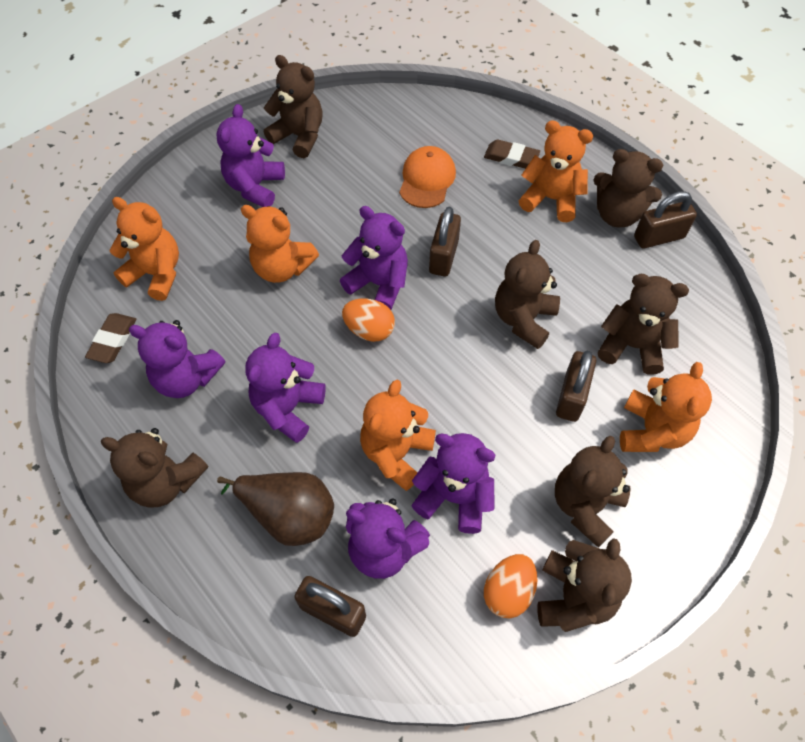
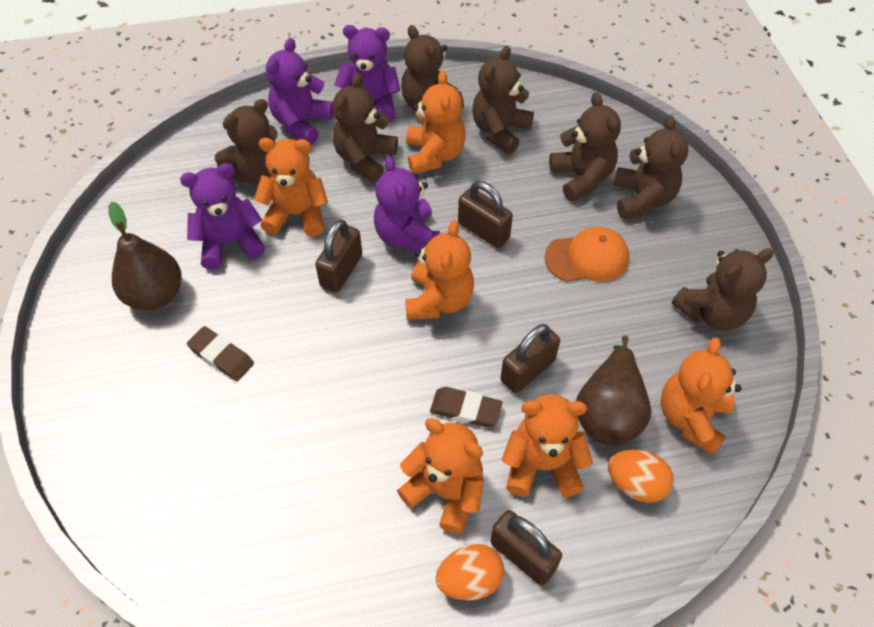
brown pear: 1 -> 2
orange teddy bear: 5 -> 6
purple teddy bear: 6 -> 4

